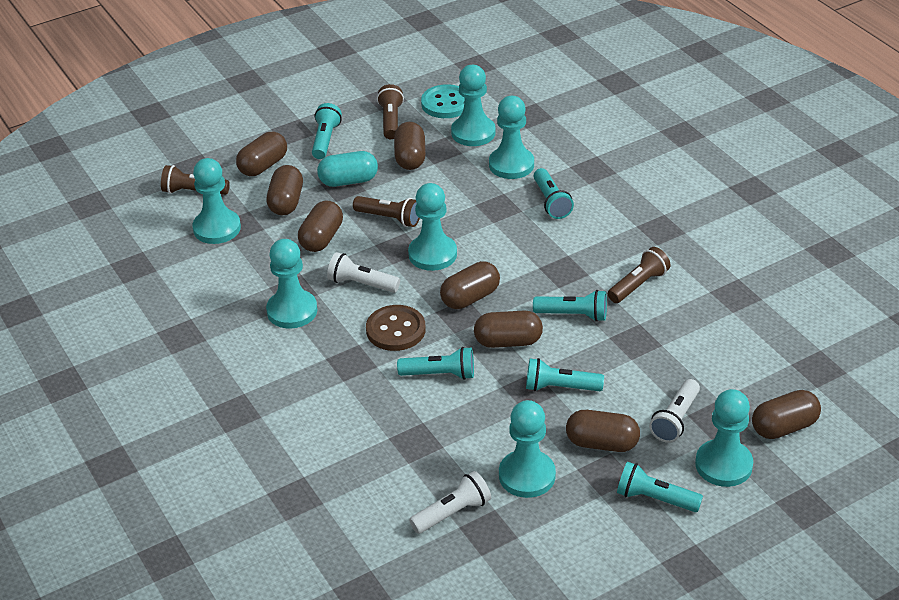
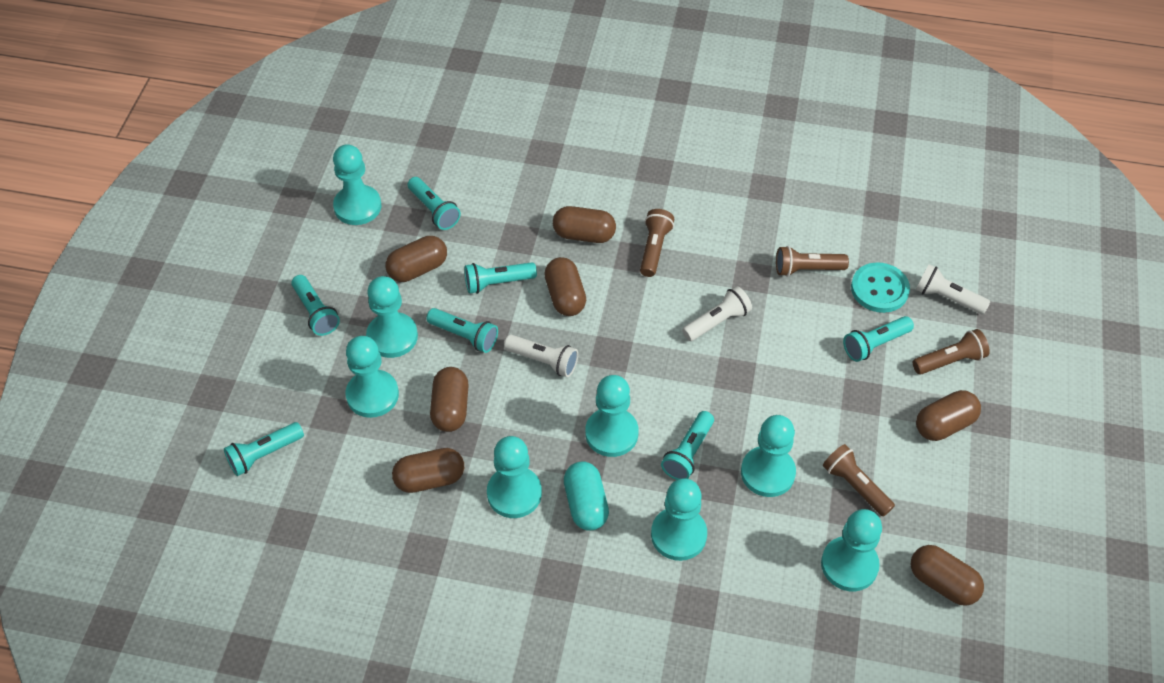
brown button: 1 -> 0
brown capsule: 8 -> 7
turquoise flashlight: 6 -> 7
turquoise pawn: 7 -> 8

